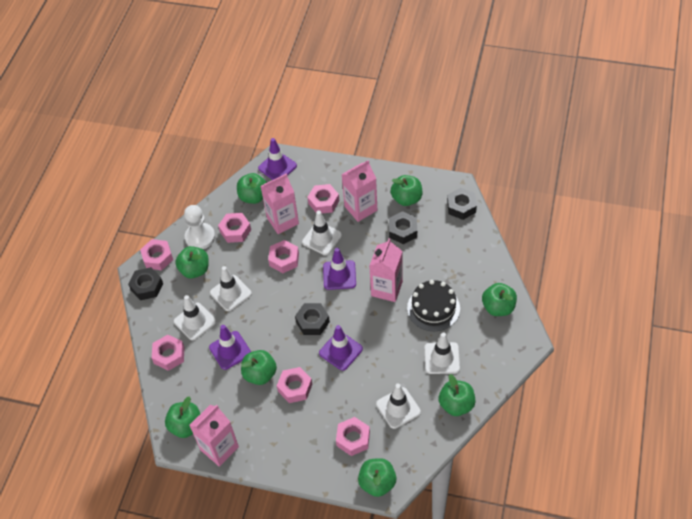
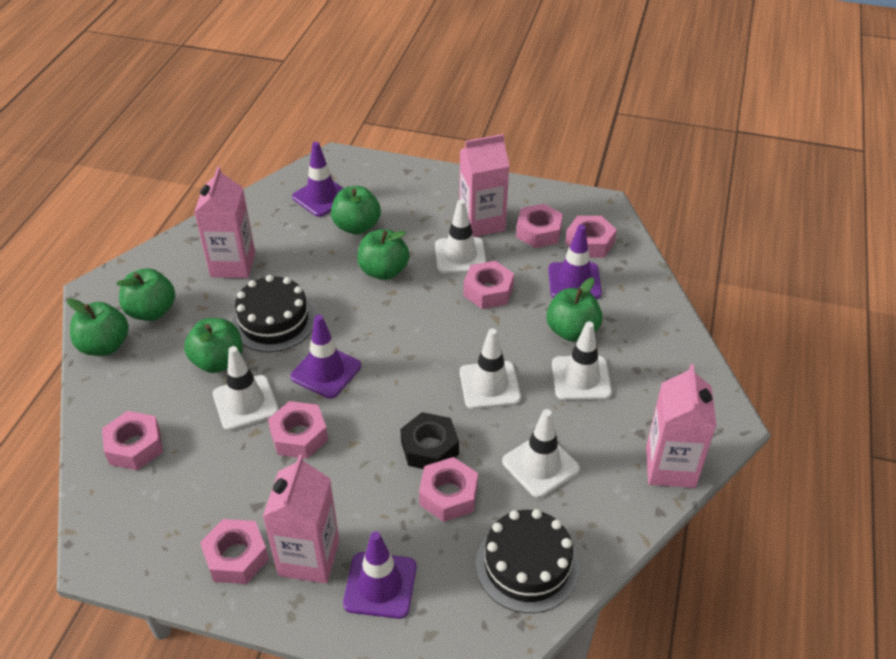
black cake: 1 -> 2
black nut: 4 -> 1
green apple: 8 -> 6
white pawn: 1 -> 0

